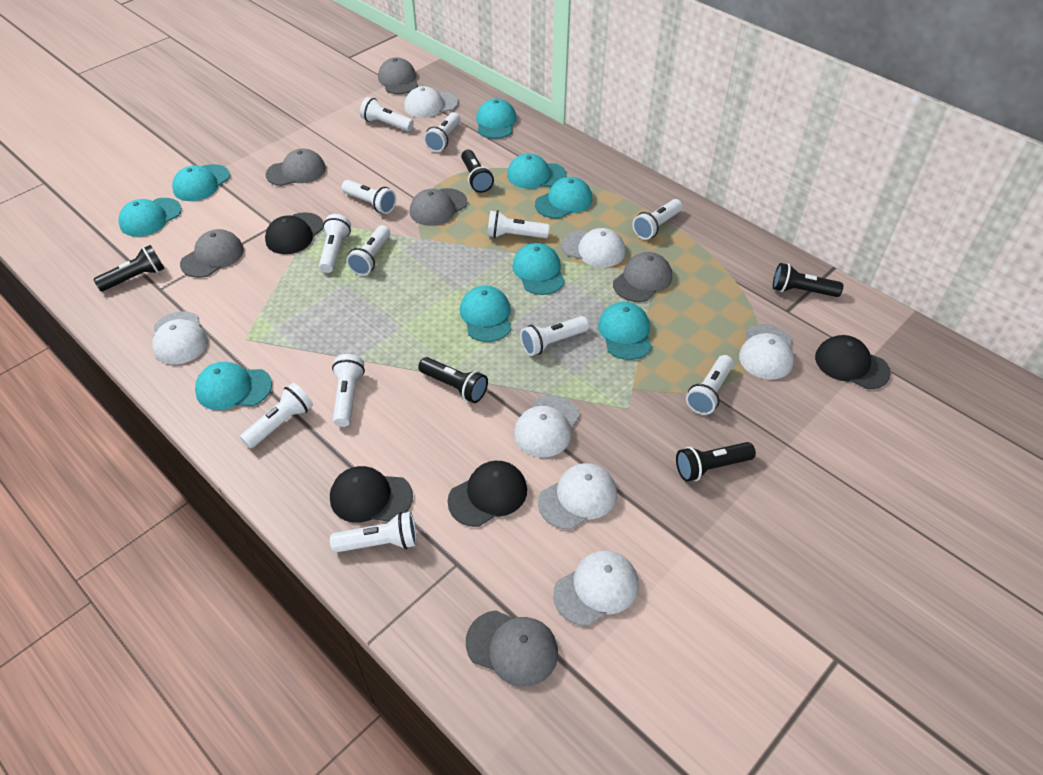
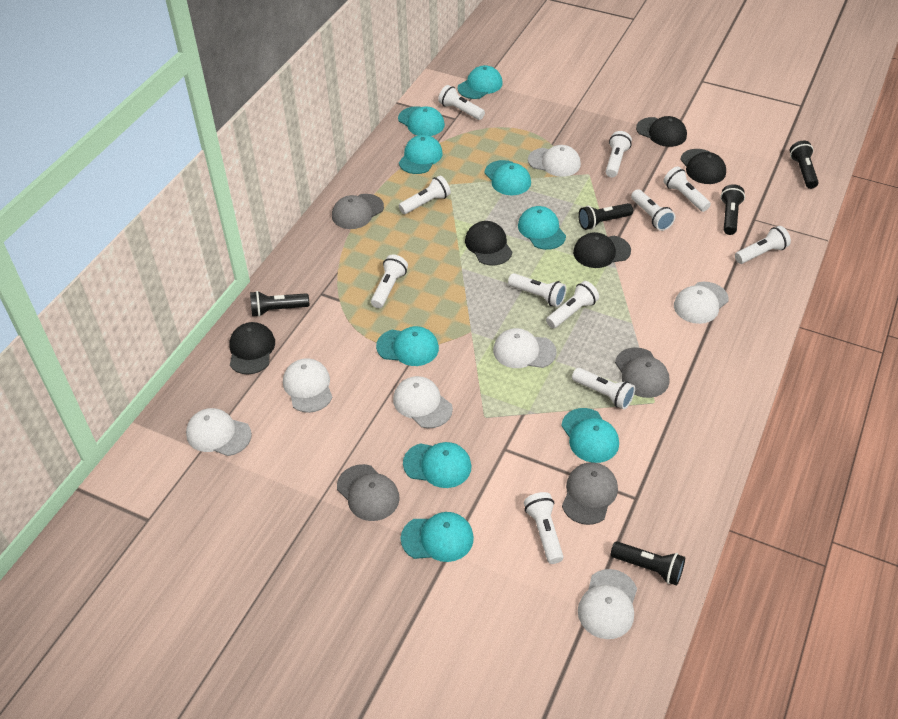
black cap: 4 -> 5
grey cap: 6 -> 4
white flashlight: 12 -> 11

